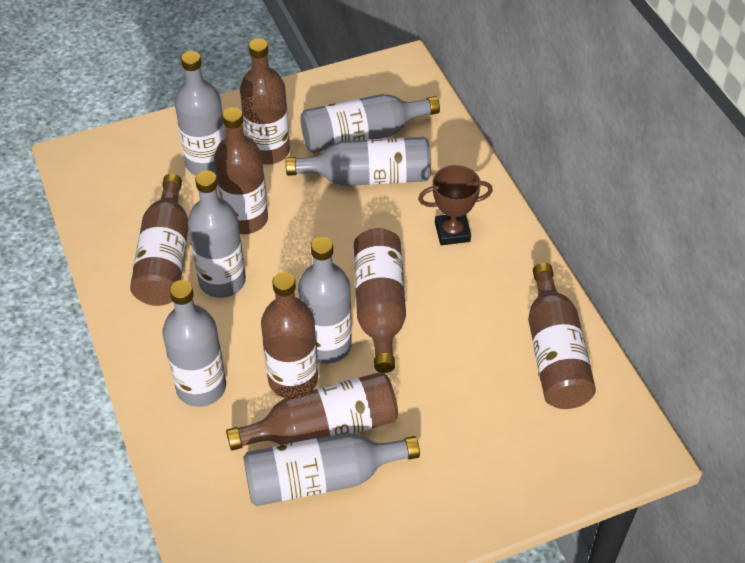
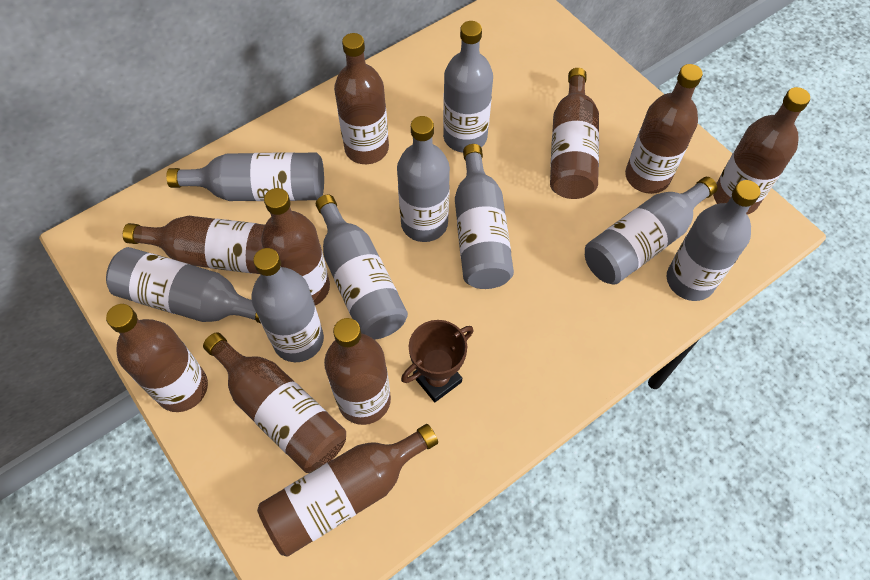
brown bottle: 7 -> 10
grey bottle: 7 -> 9

